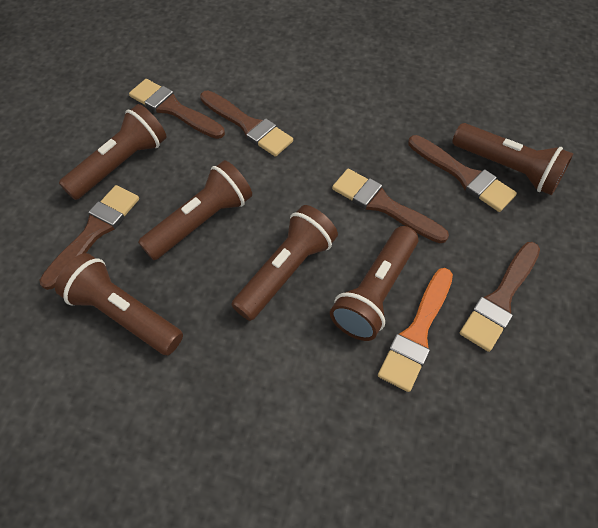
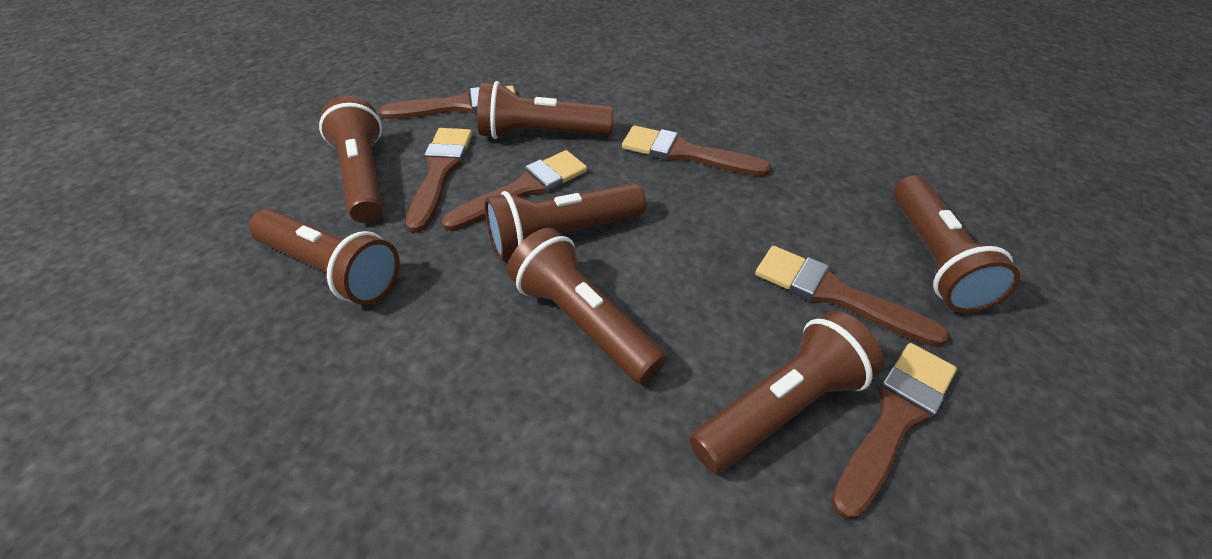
brown flashlight: 6 -> 7
orange brush: 1 -> 0

